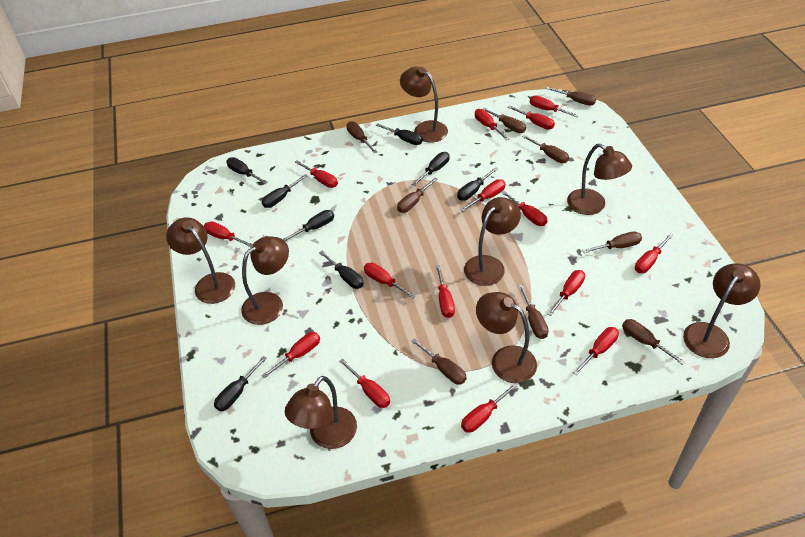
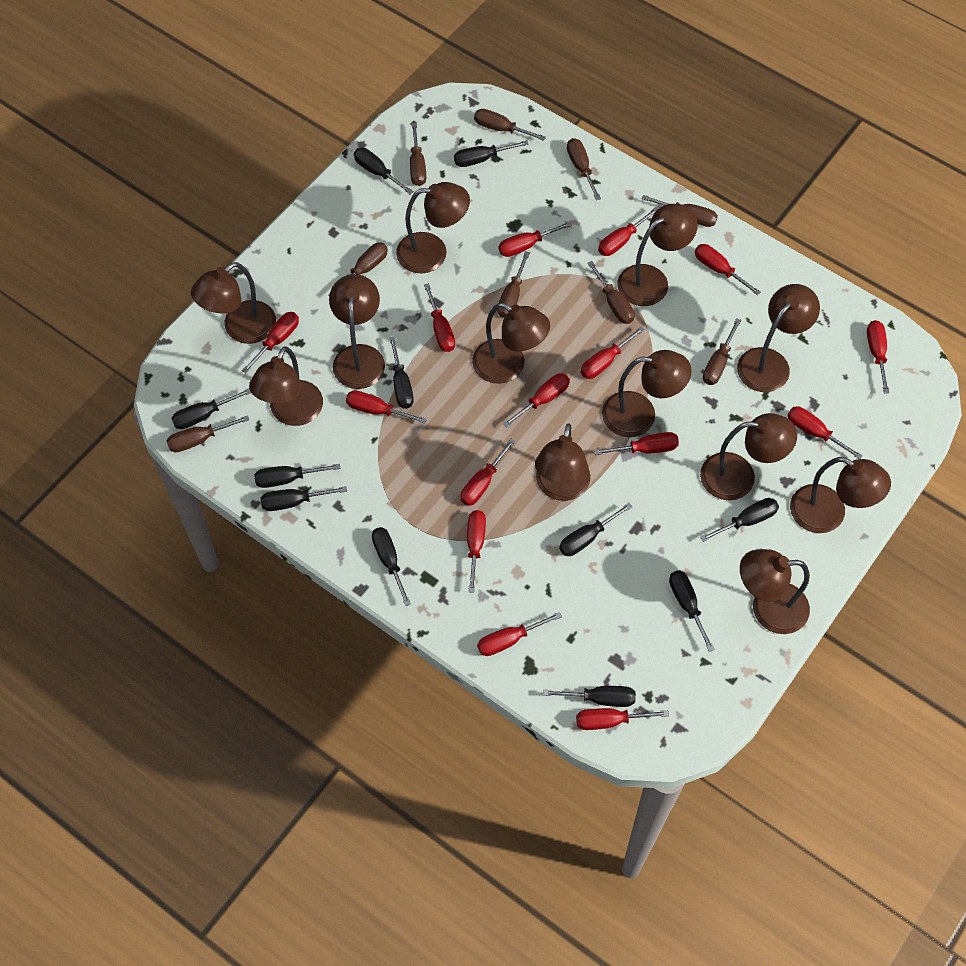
black screwdriver: 8 -> 11
brown lamp: 8 -> 12

